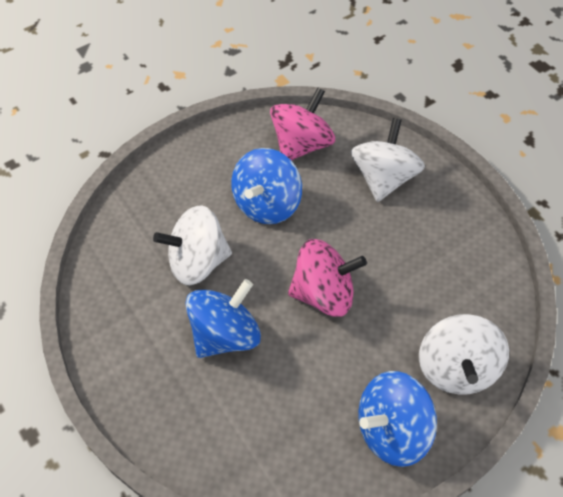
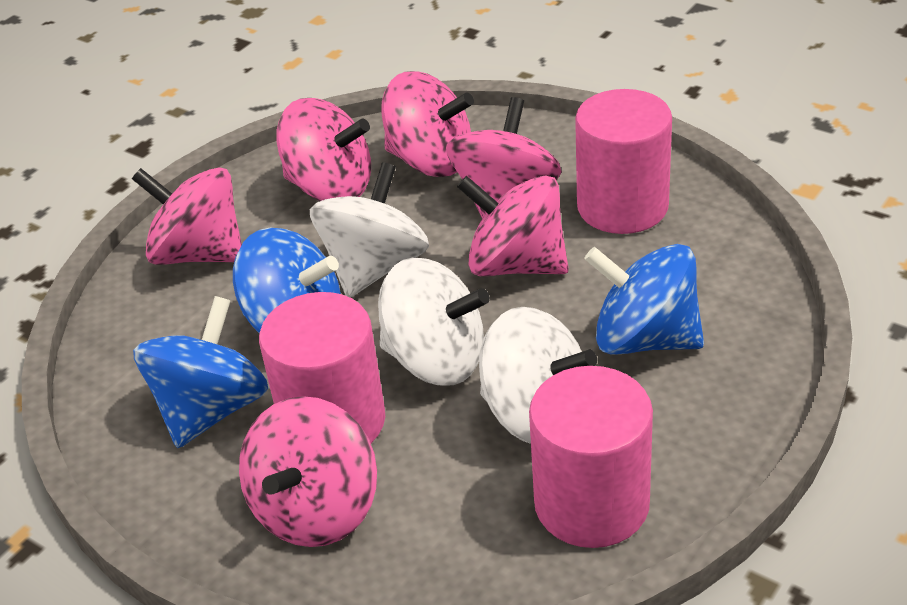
pink cylinder: 0 -> 3
pink spinning top: 2 -> 6

